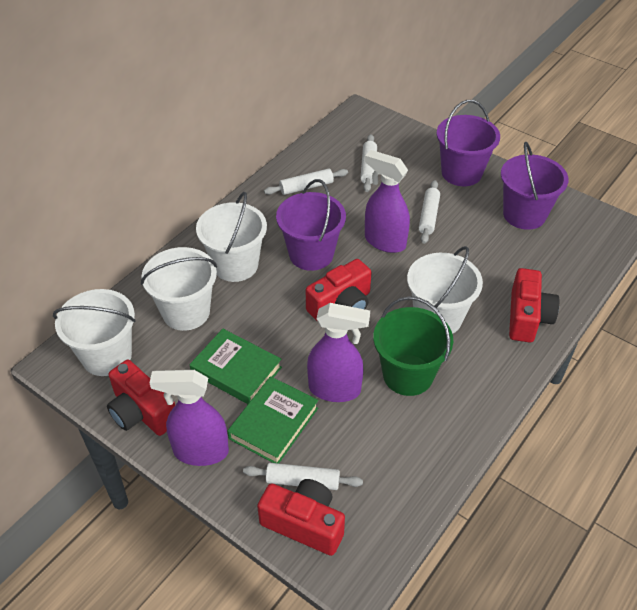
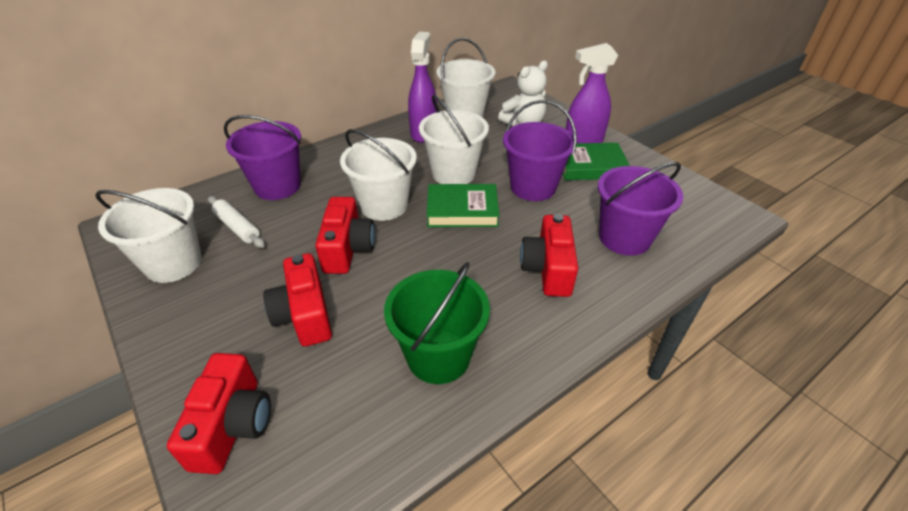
purple spray bottle: 3 -> 2
white rolling pin: 4 -> 1
white teddy bear: 0 -> 1

